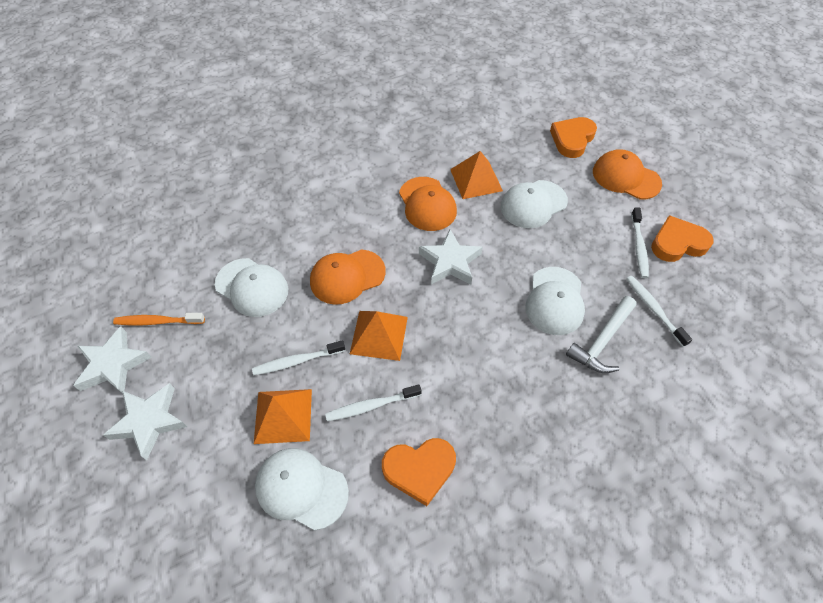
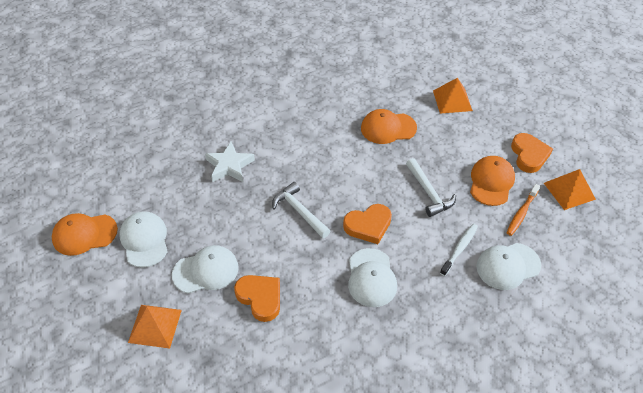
white hammer: 1 -> 2
white star: 3 -> 1
white toothbrush: 4 -> 1

